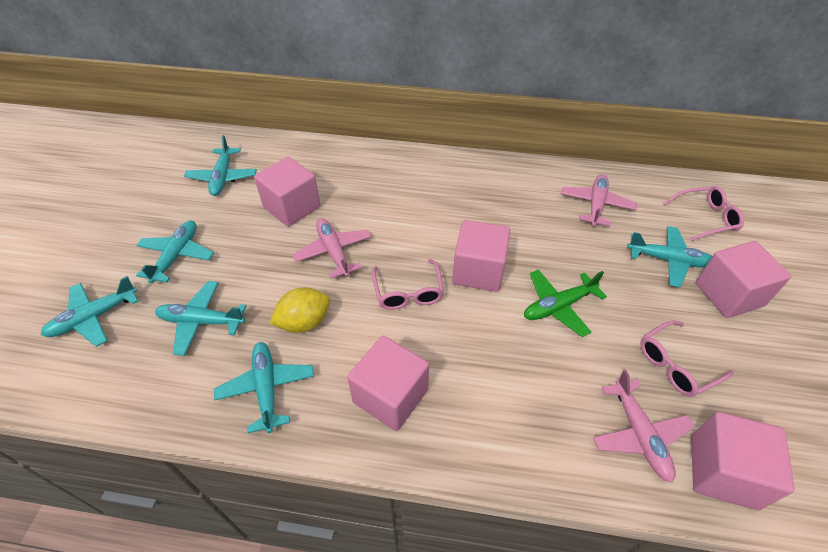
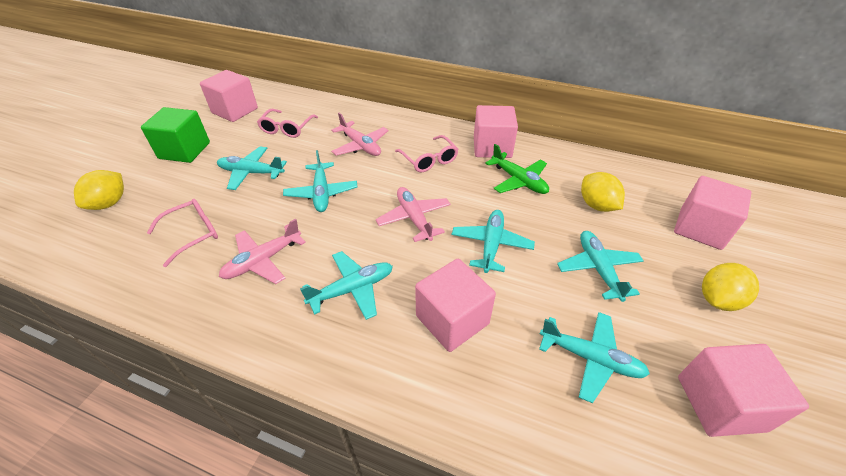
green cube: 0 -> 1
yellow lemon: 1 -> 3

